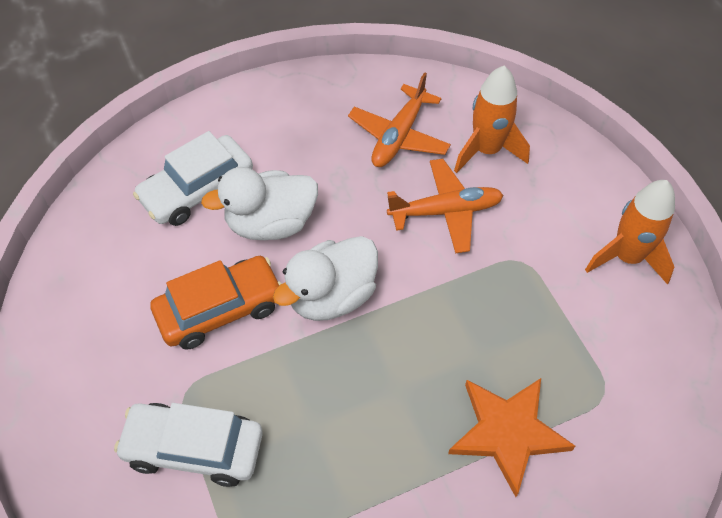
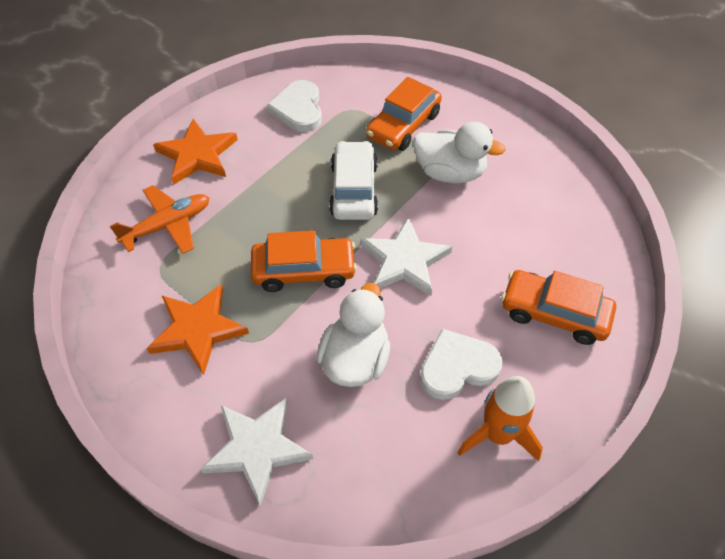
orange car: 1 -> 3
orange plane: 2 -> 1
orange rocket: 2 -> 1
orange star: 1 -> 2
white car: 2 -> 1
white heart: 0 -> 2
white star: 0 -> 2

